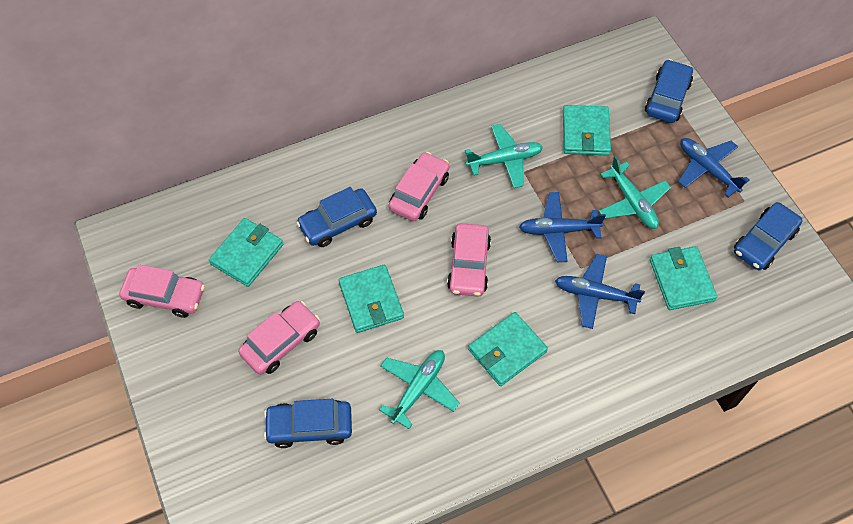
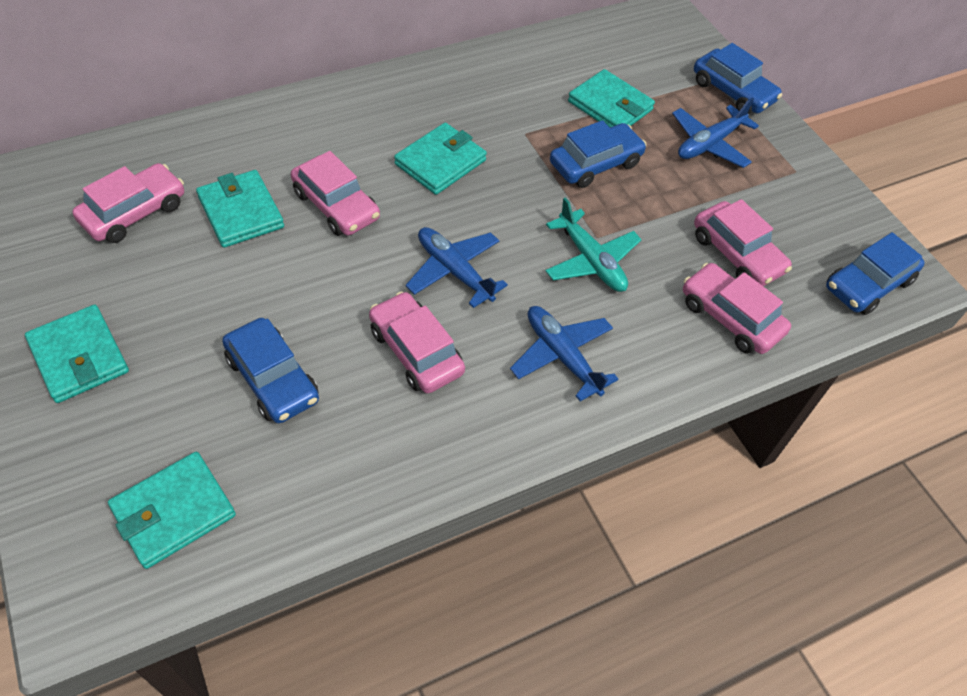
pink car: 4 -> 5
turquoise plane: 3 -> 1

